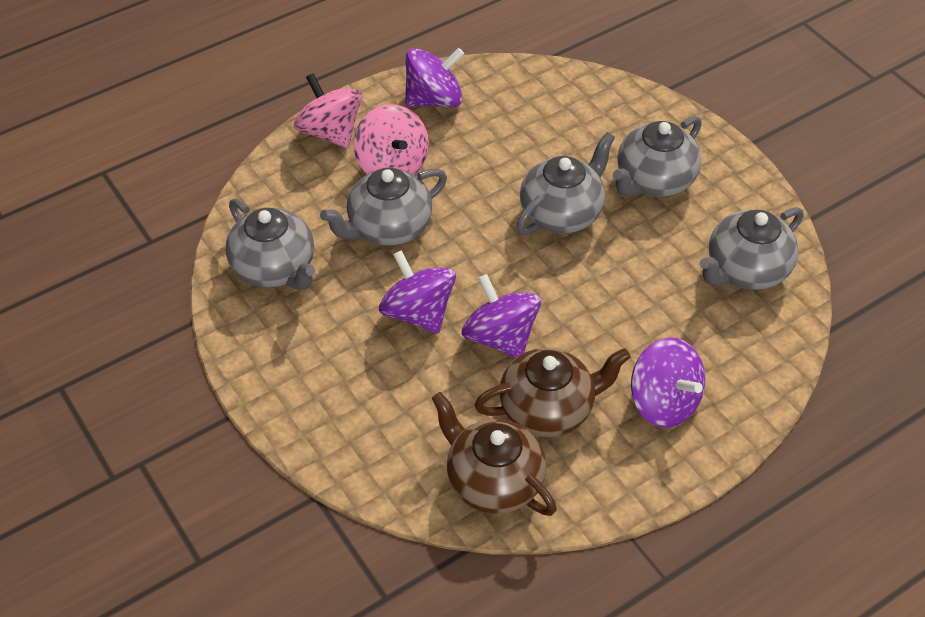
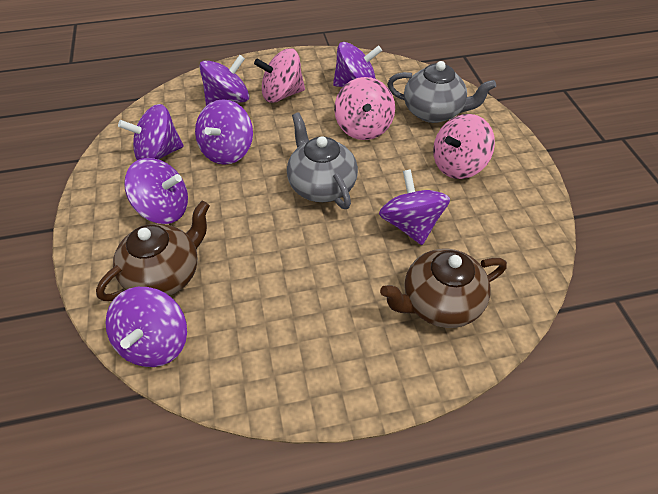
grey teapot: 5 -> 2
pink spinning top: 2 -> 3
purple spinning top: 4 -> 7

